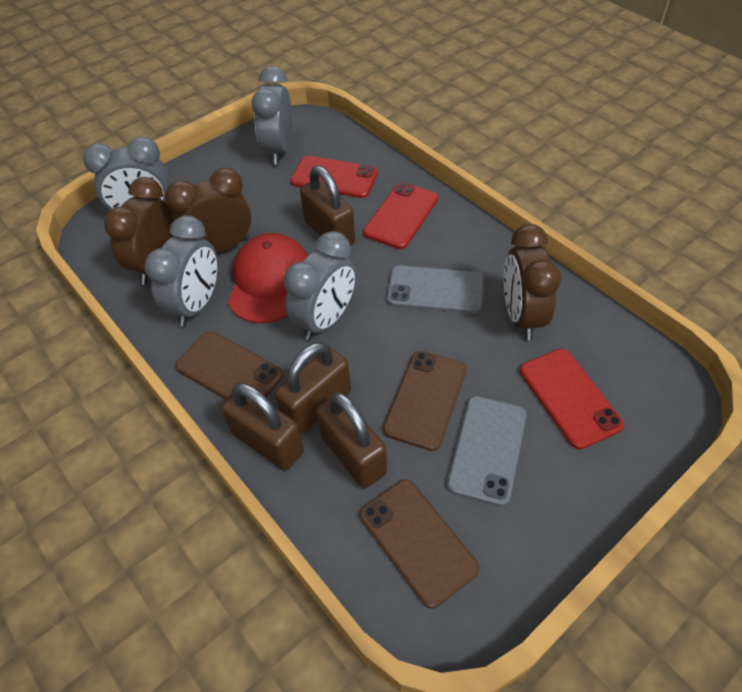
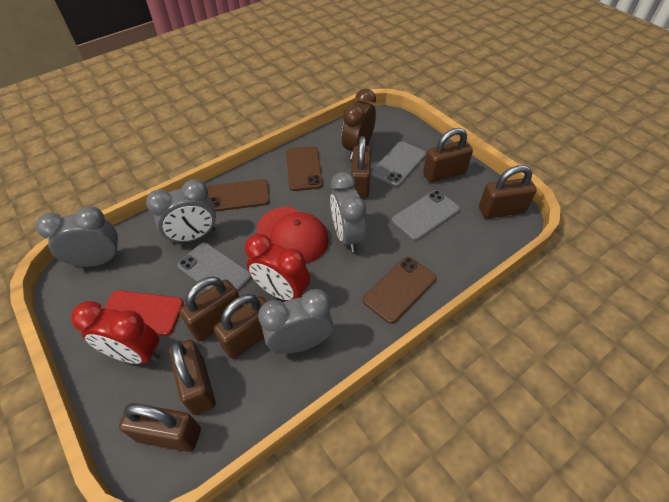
brown clock: 3 -> 1
brown padlock: 4 -> 7
grey phone: 2 -> 3
red clock: 0 -> 2
red phone: 3 -> 1

